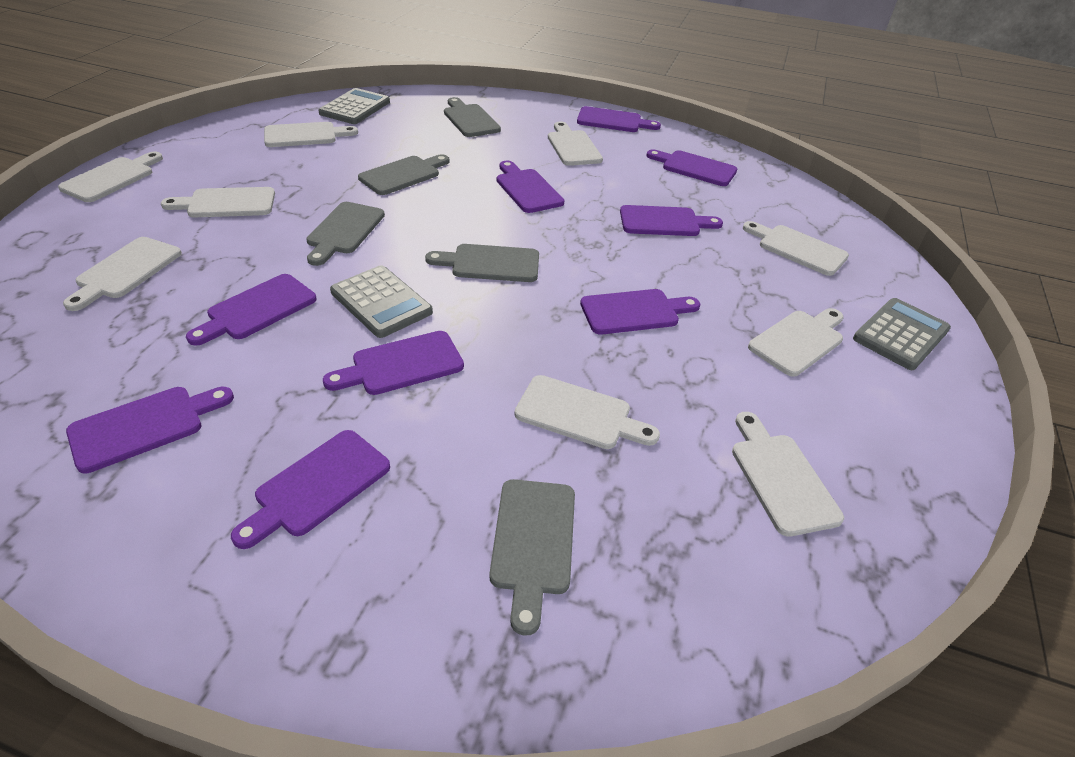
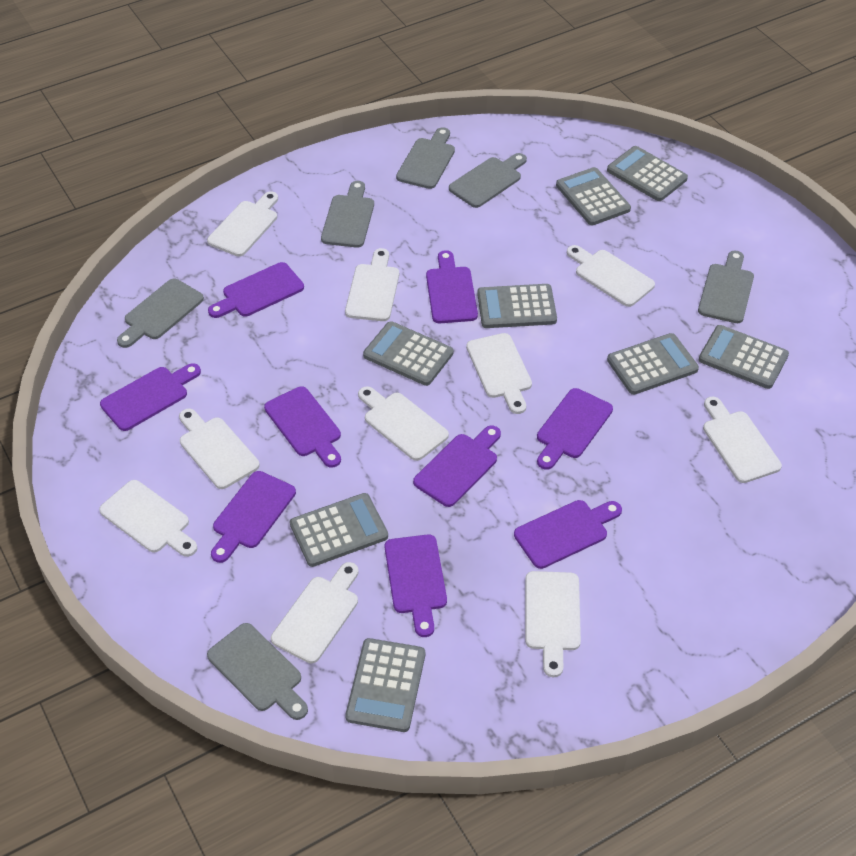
grey calculator: 3 -> 8
grey cutting board: 5 -> 6
white cutting board: 9 -> 10

